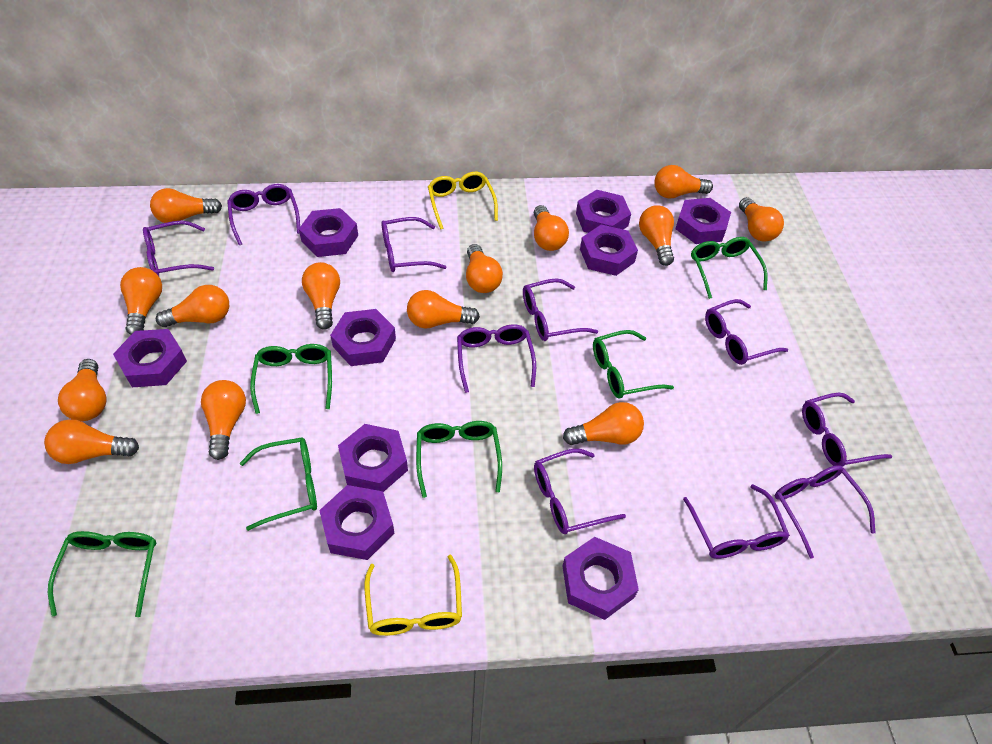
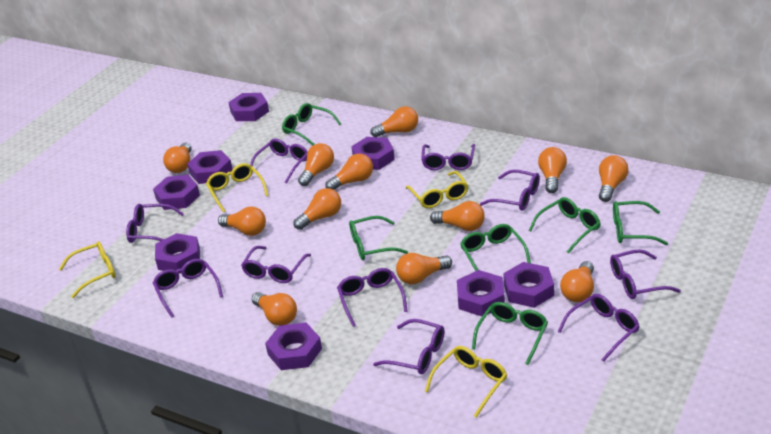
orange light bulb: 14 -> 12
purple nut: 9 -> 8
yellow glasses: 2 -> 4

